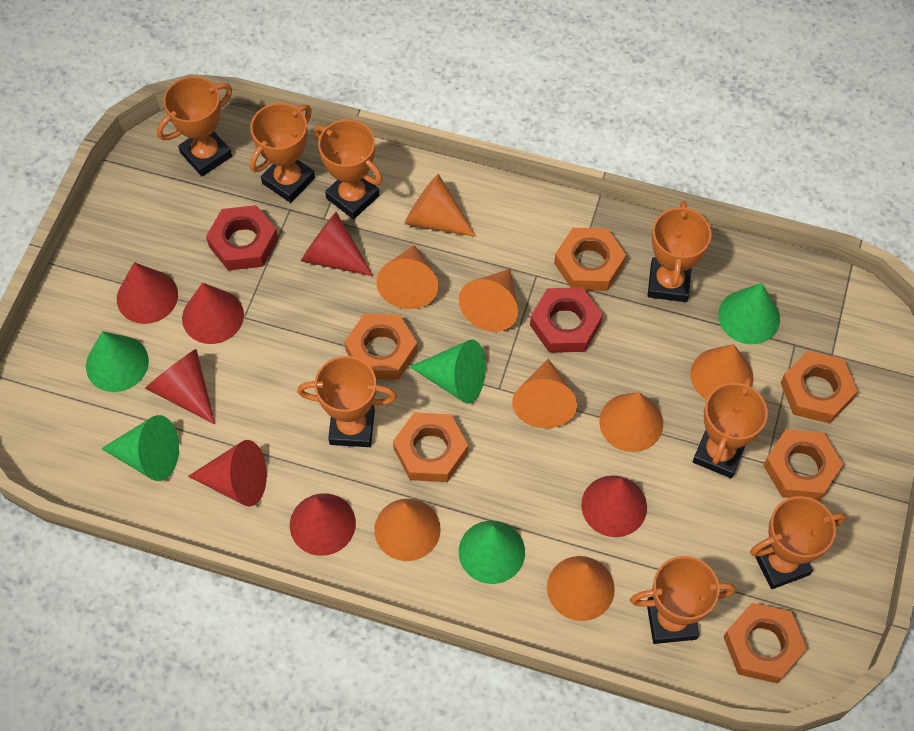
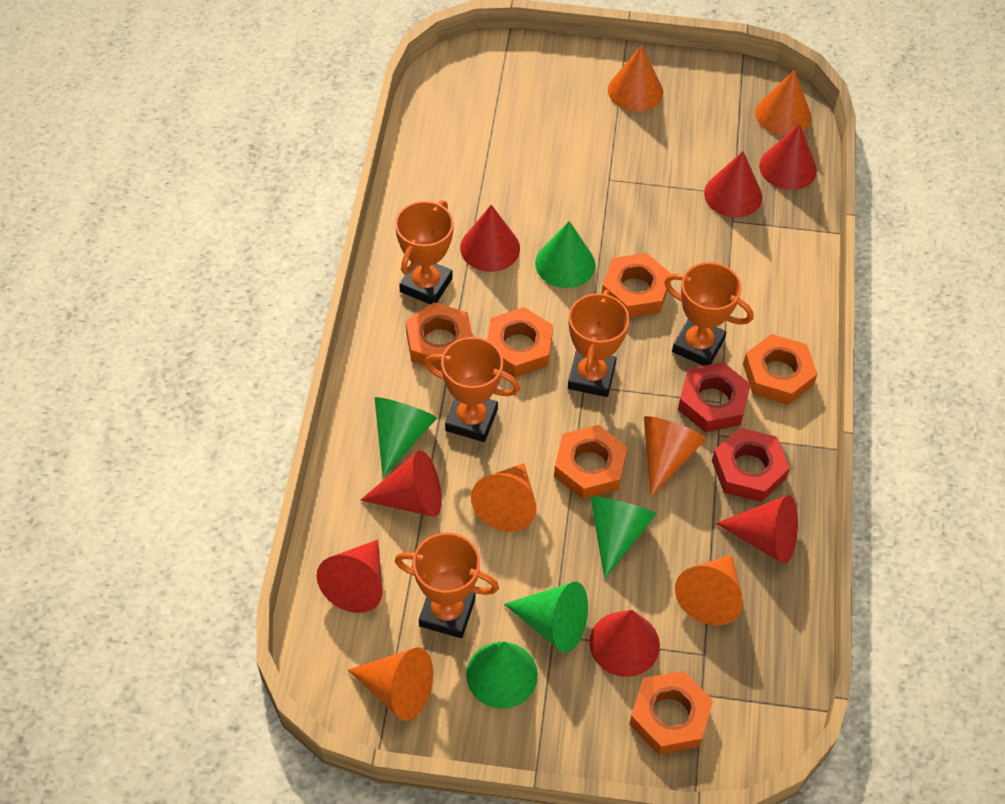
orange cone: 8 -> 6
orange trophy: 8 -> 5

